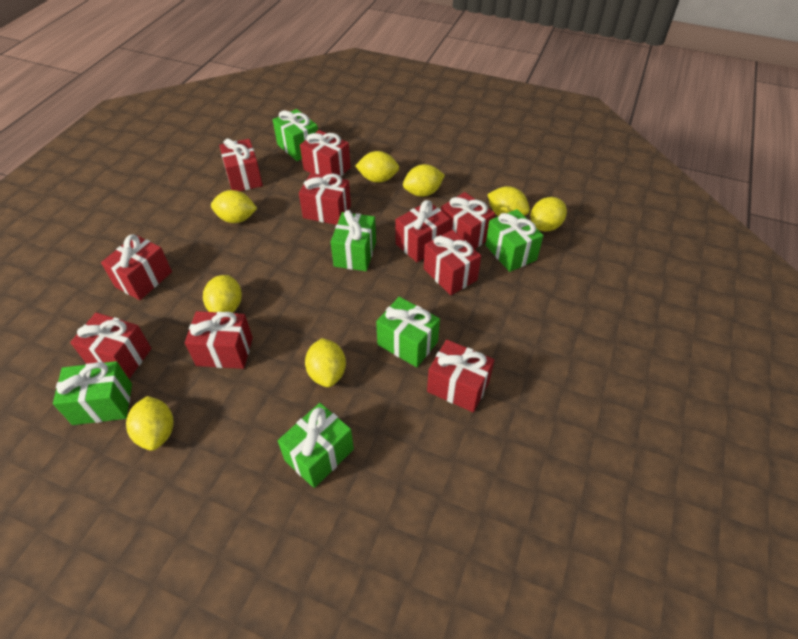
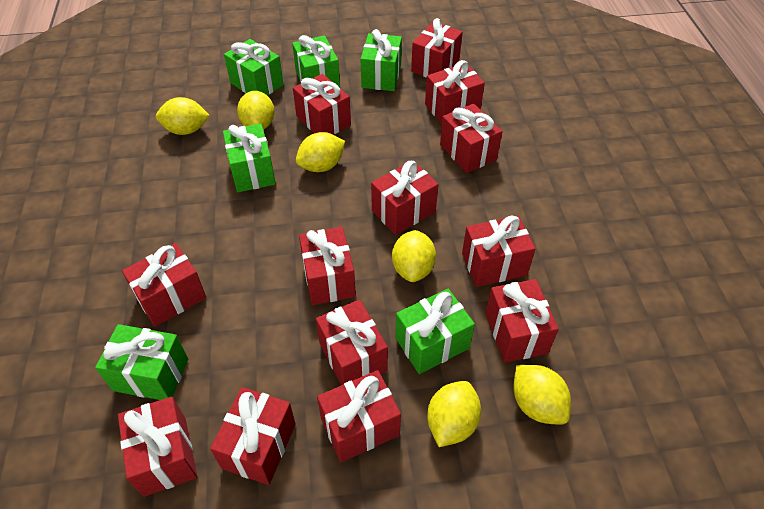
red gift: 10 -> 13
yellow lemon: 8 -> 6

